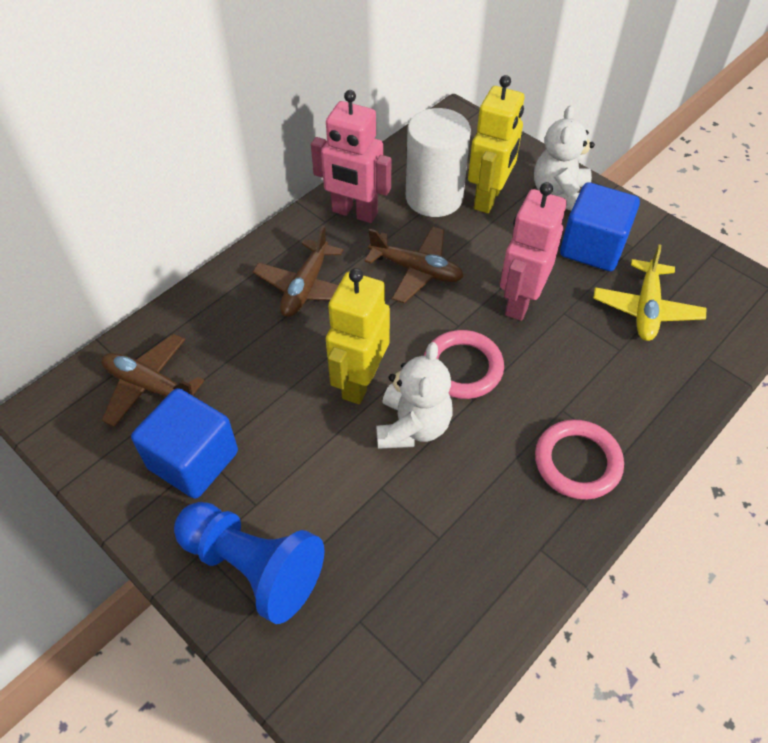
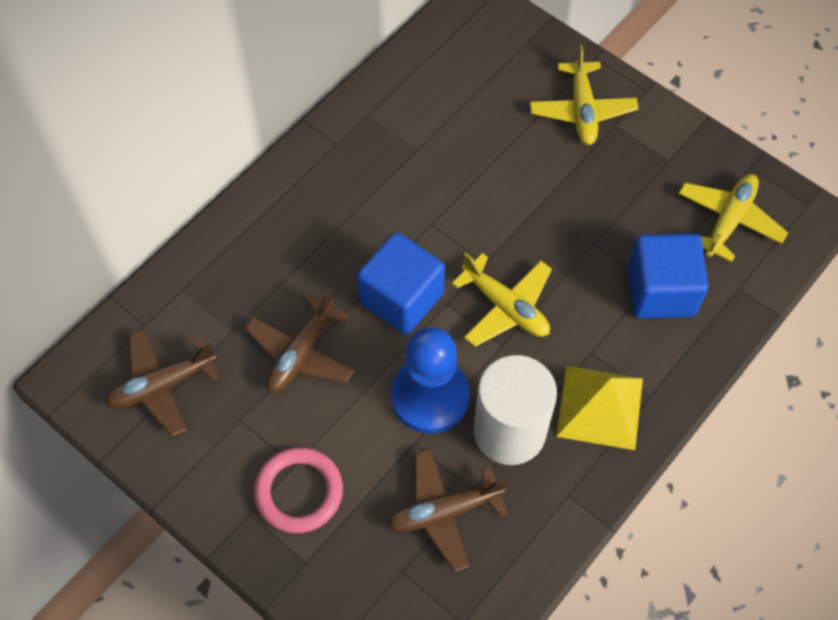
pink ring: 2 -> 1
pink robot: 2 -> 0
white teddy bear: 2 -> 0
yellow plane: 1 -> 3
yellow pyramid: 0 -> 1
yellow robot: 2 -> 0

